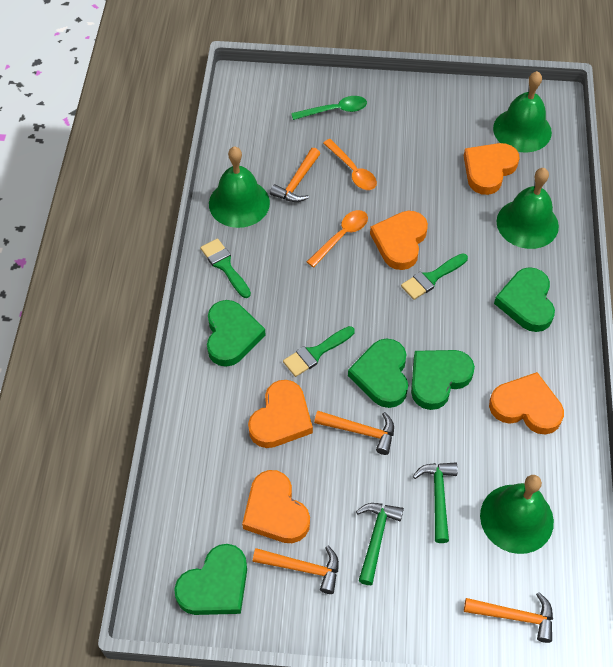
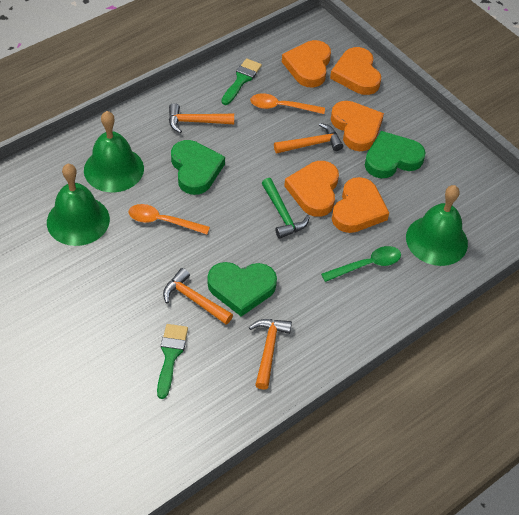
green bell: 4 -> 3
green brush: 3 -> 2
green hammer: 2 -> 1
green heart: 5 -> 3

